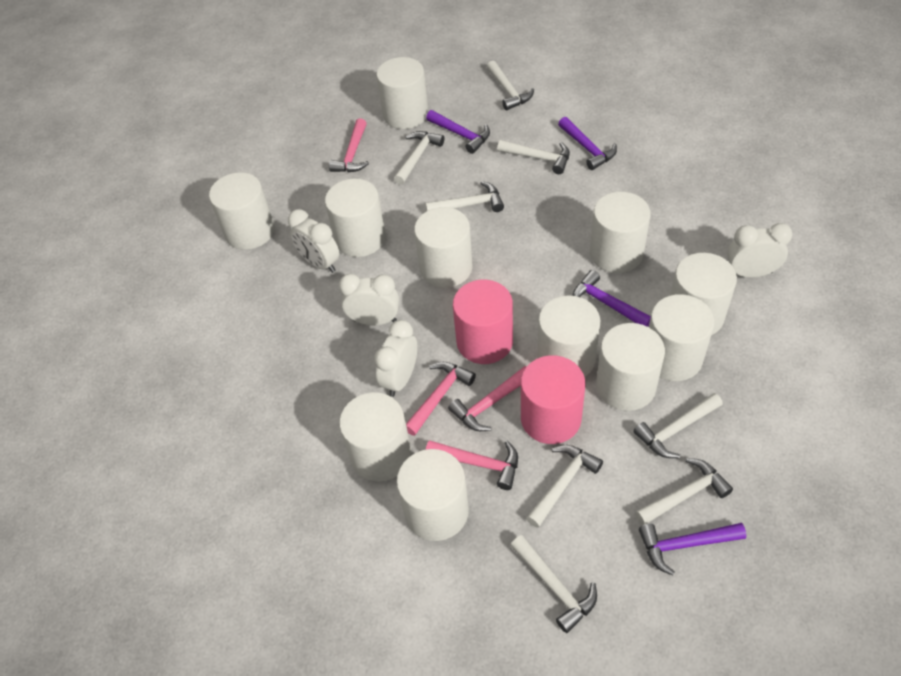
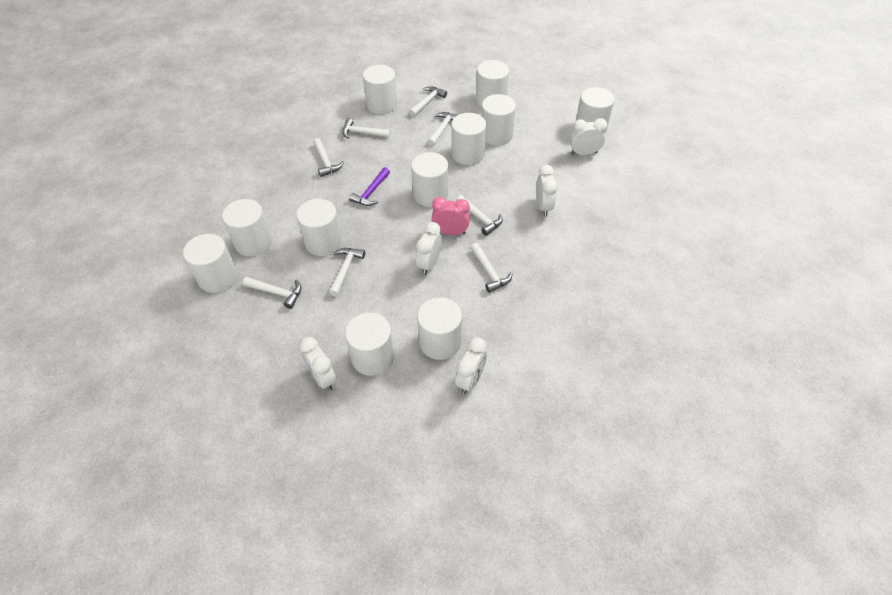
pink clock: 0 -> 1
pink cylinder: 2 -> 0
pink hammer: 4 -> 0
purple hammer: 4 -> 1
white clock: 4 -> 5

